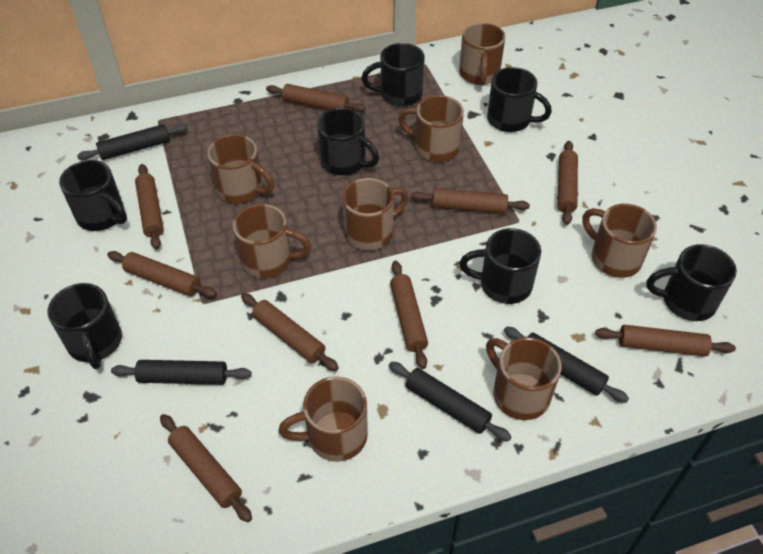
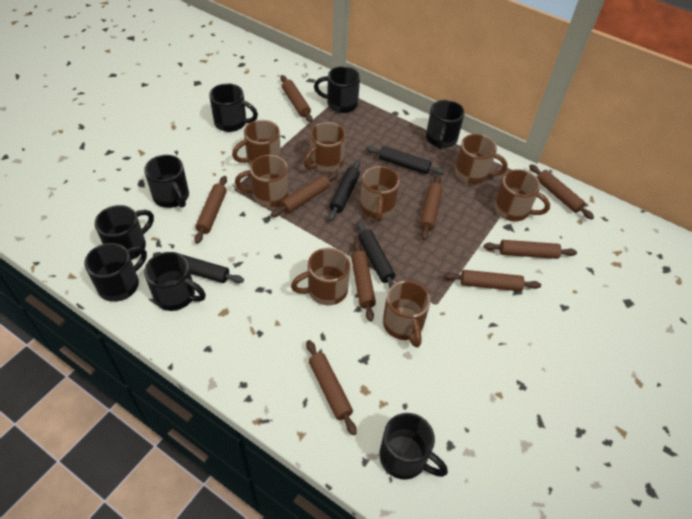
black mug: 7 -> 8

